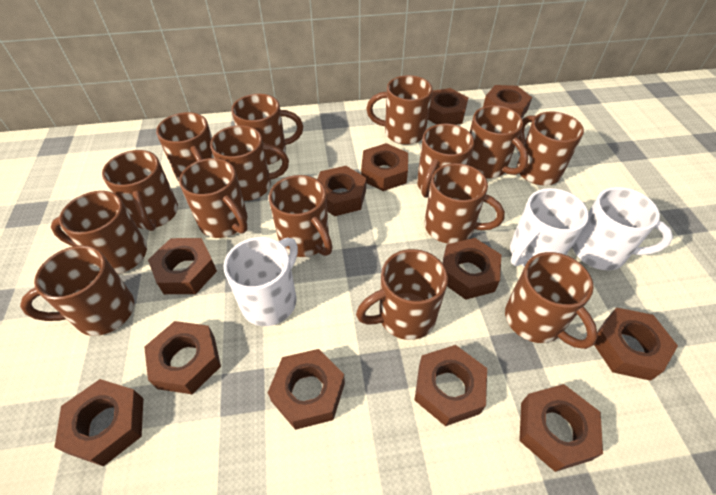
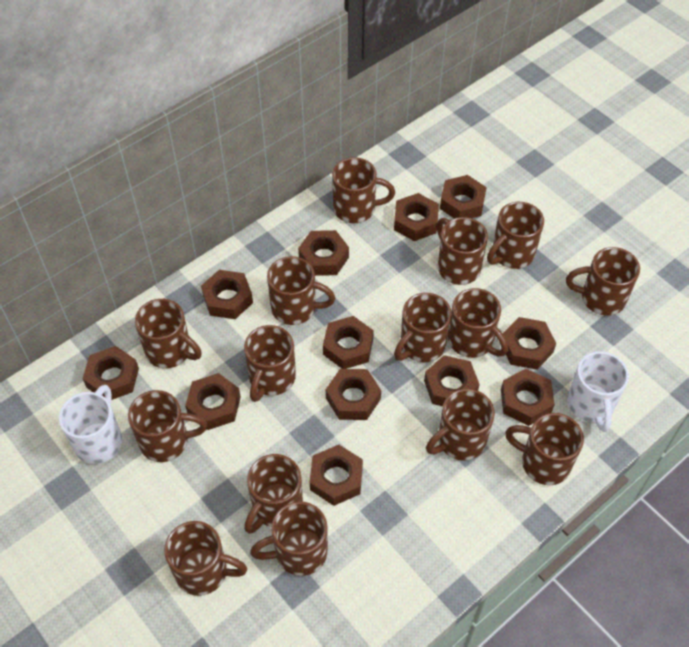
white mug: 3 -> 2

